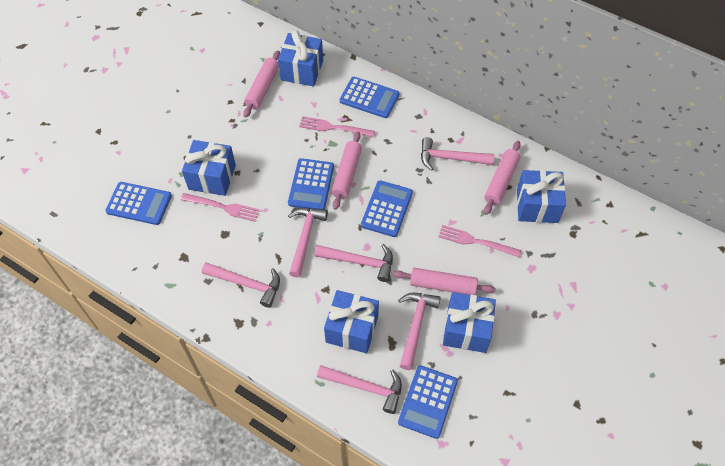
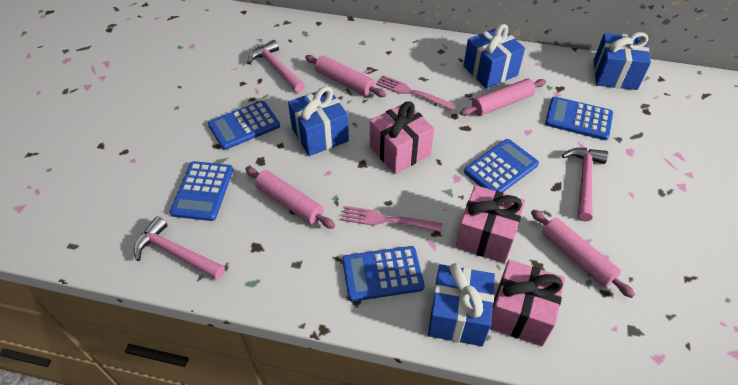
blue gift: 5 -> 4
pink fork: 3 -> 2
pink gift: 0 -> 3
pink hammer: 6 -> 3

